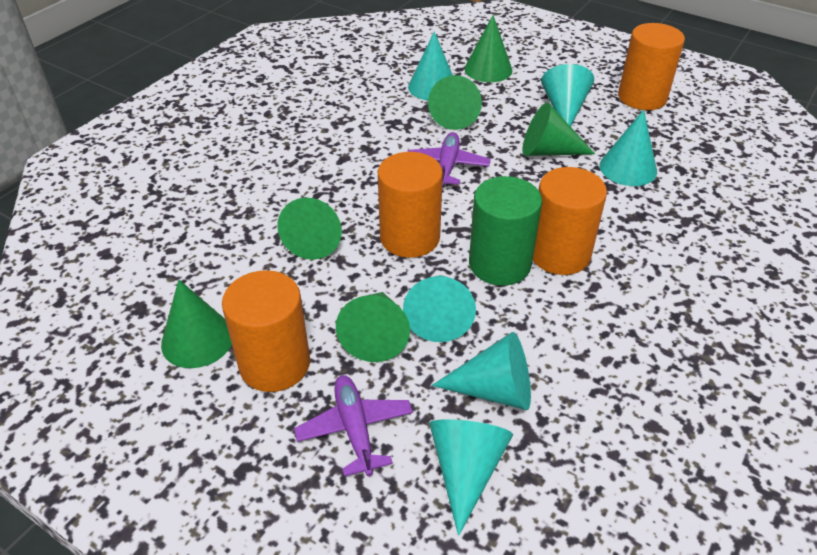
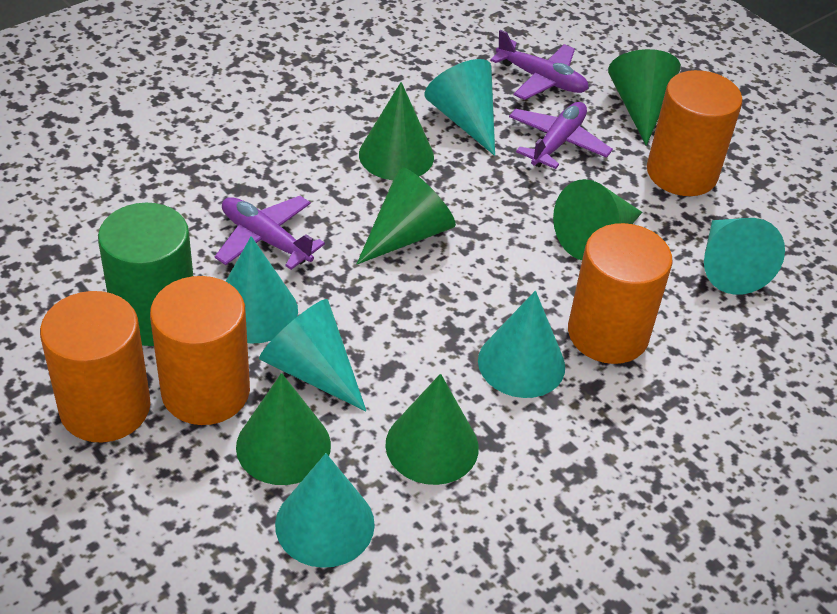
purple plane: 2 -> 3

